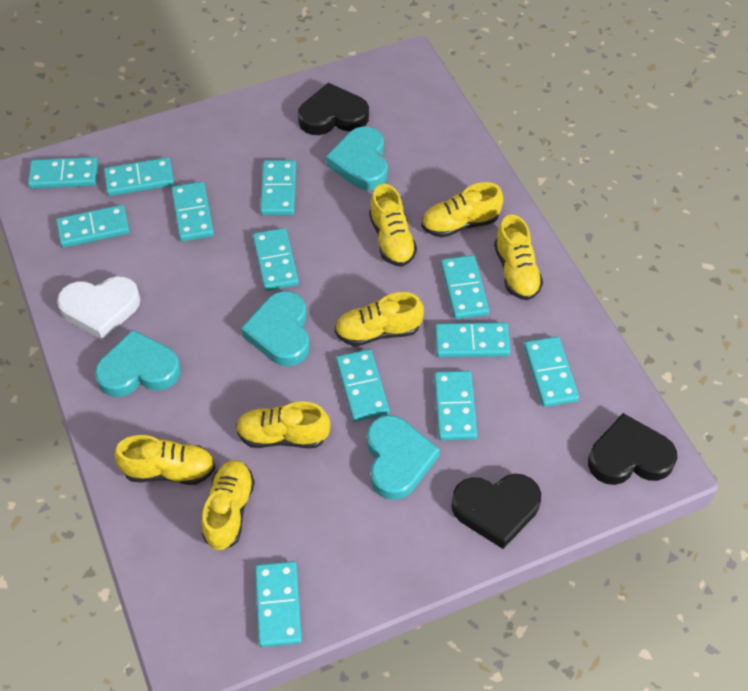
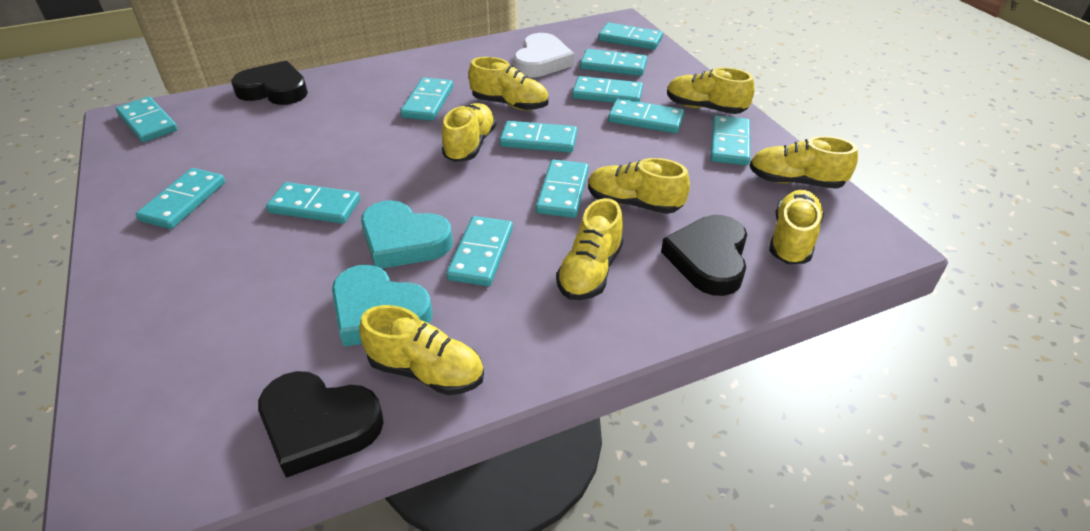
turquoise heart: 4 -> 2
yellow shoe: 7 -> 8

